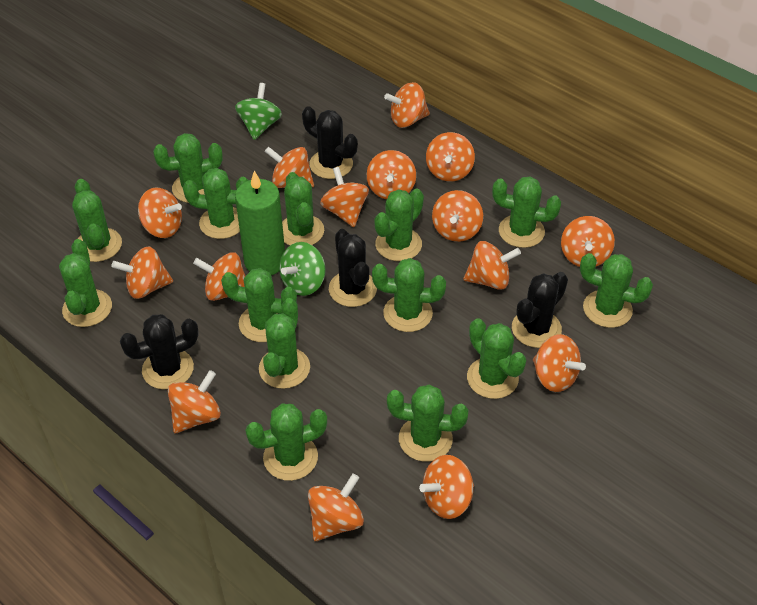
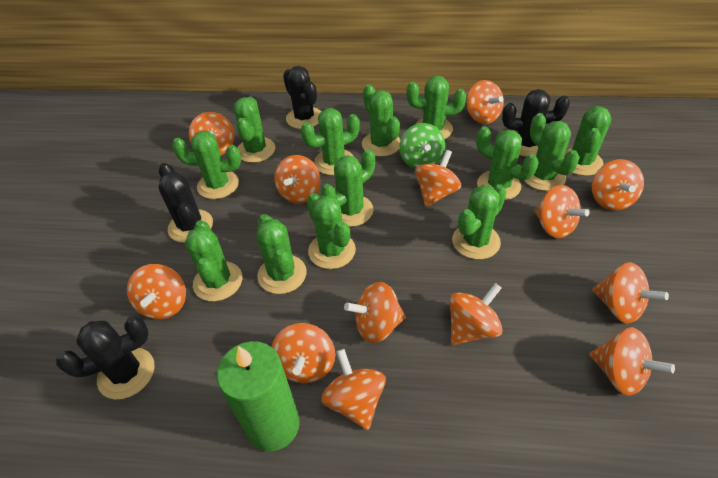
green cactus: 14 -> 13
green spinning top: 2 -> 1
orange spinning top: 15 -> 13

